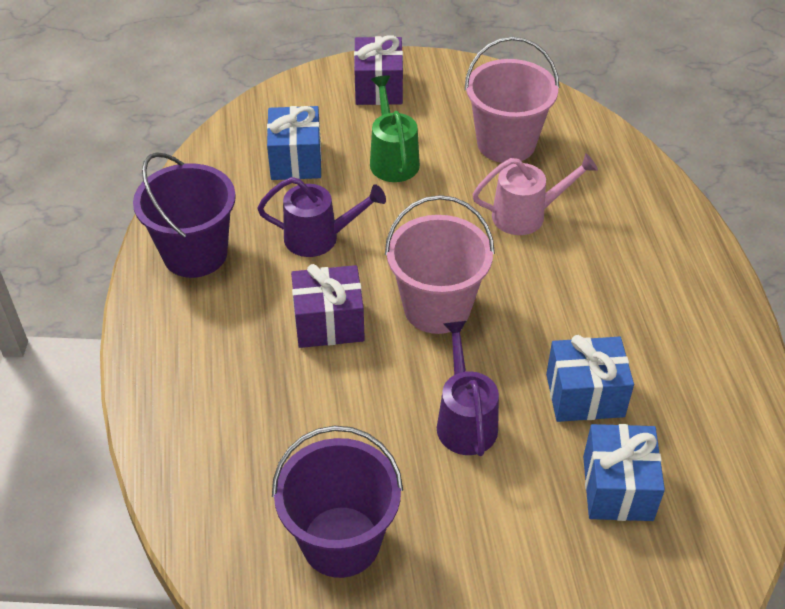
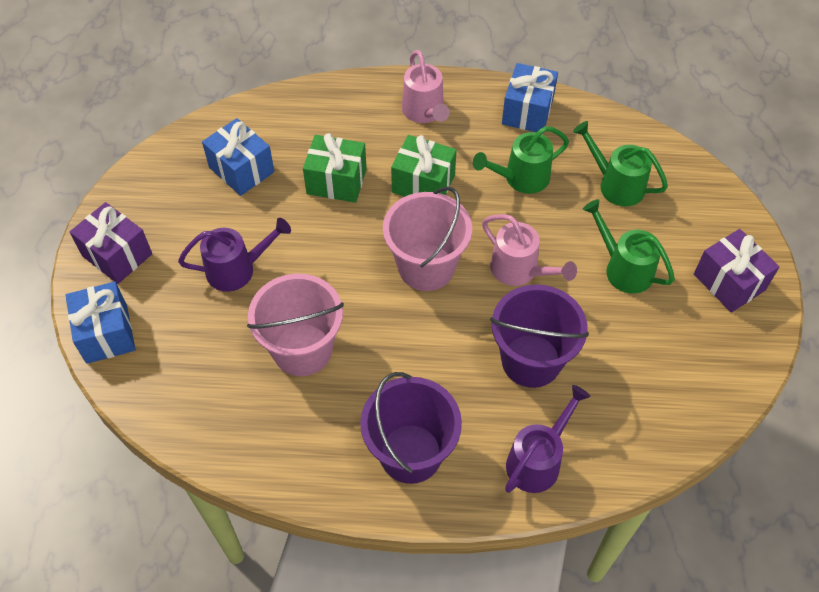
green gift: 0 -> 2
green watering can: 1 -> 3
pink watering can: 1 -> 2

